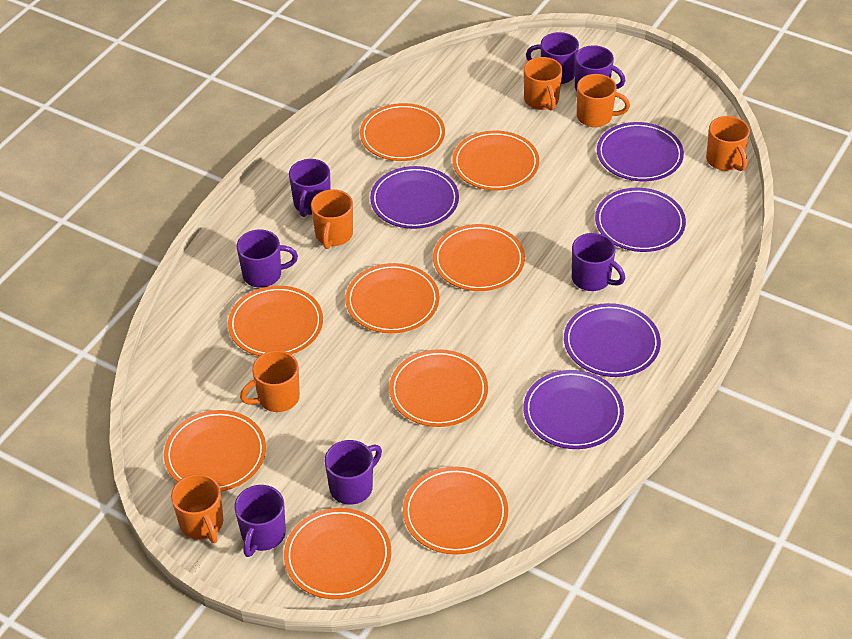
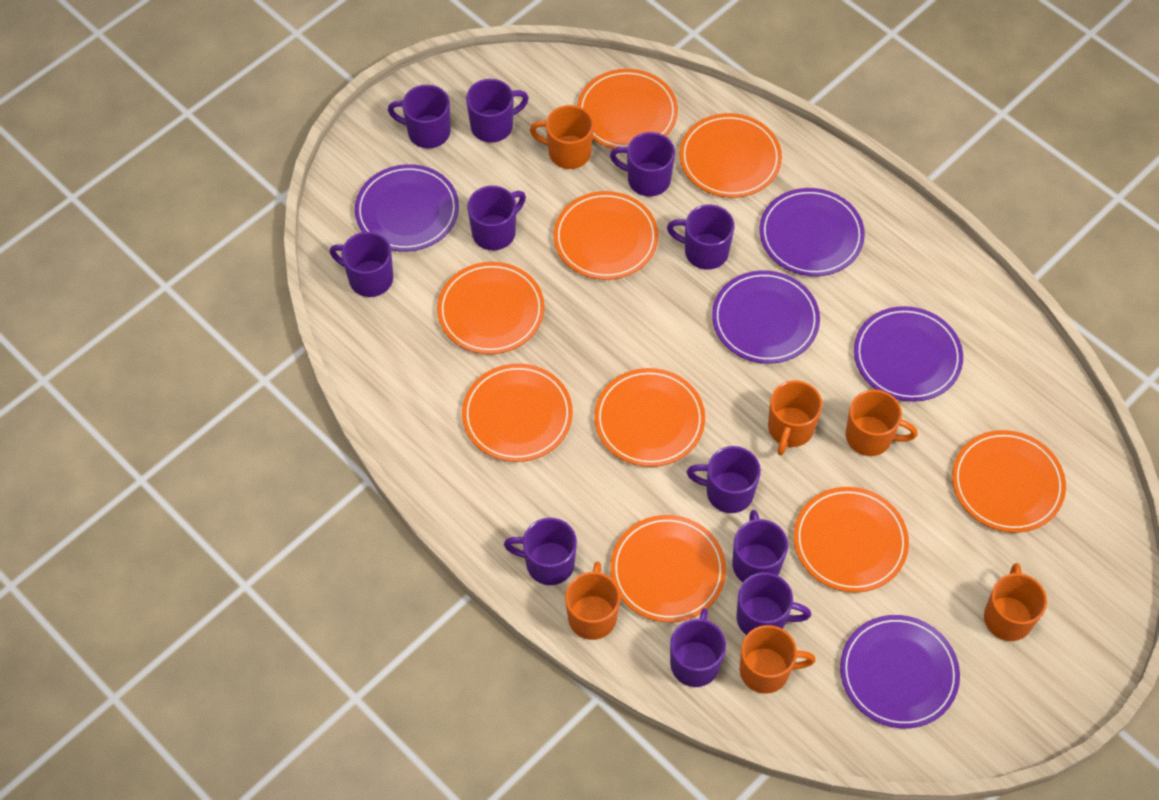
purple mug: 7 -> 11

